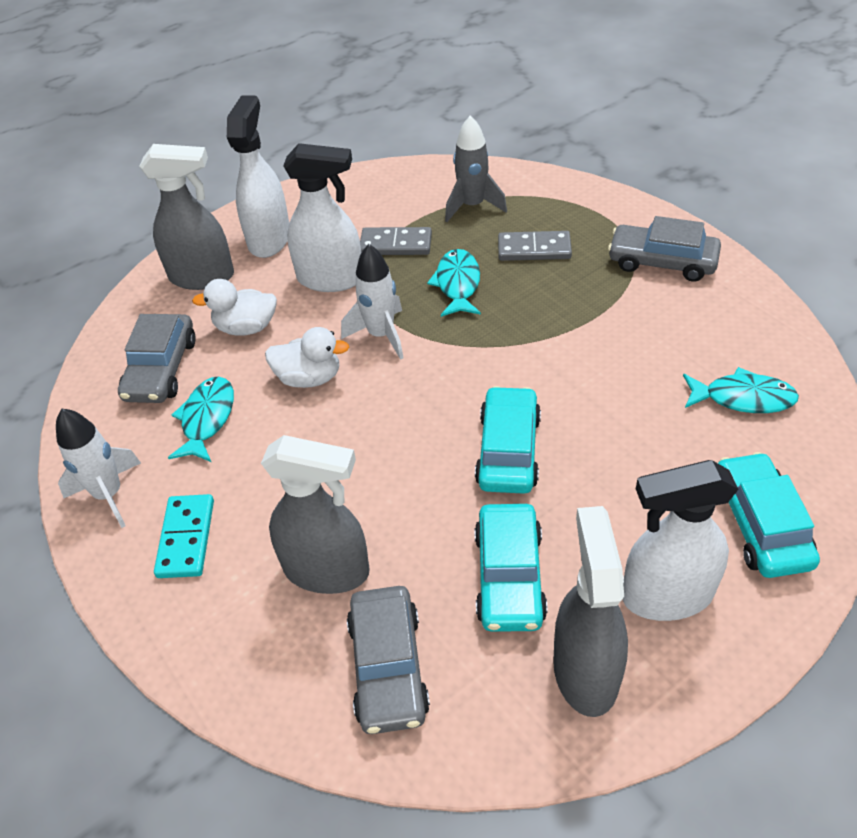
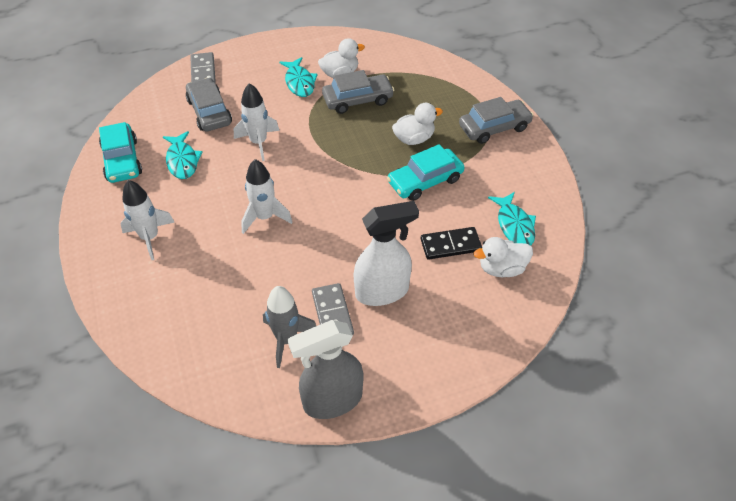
black domino: 0 -> 1
grey spray bottle: 3 -> 1
turquoise car: 3 -> 2
turquoise domino: 1 -> 0
white duck: 2 -> 3
white rocket: 2 -> 3
white spray bottle: 3 -> 1

